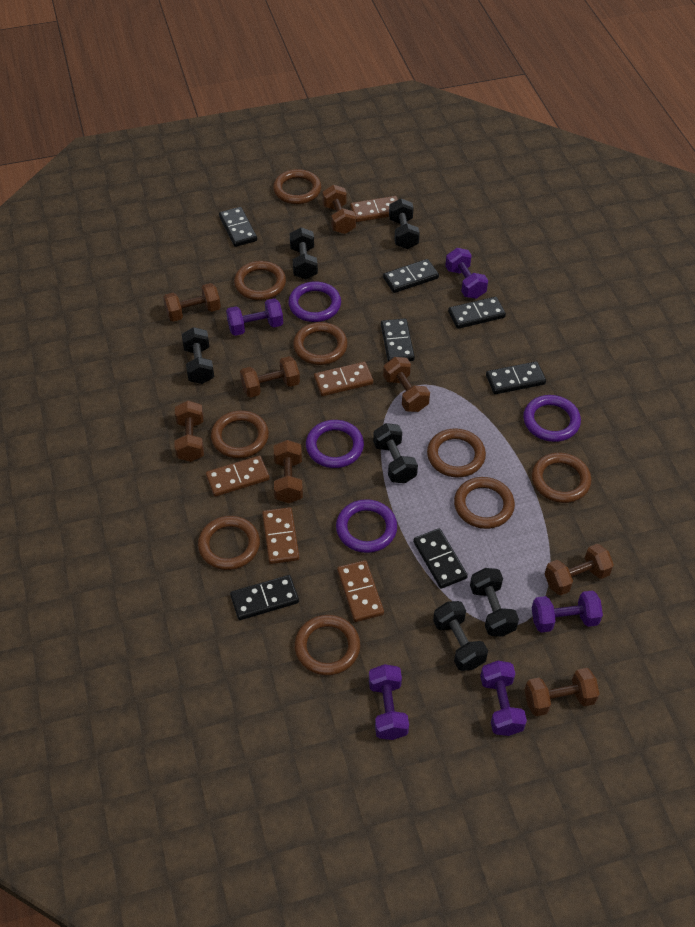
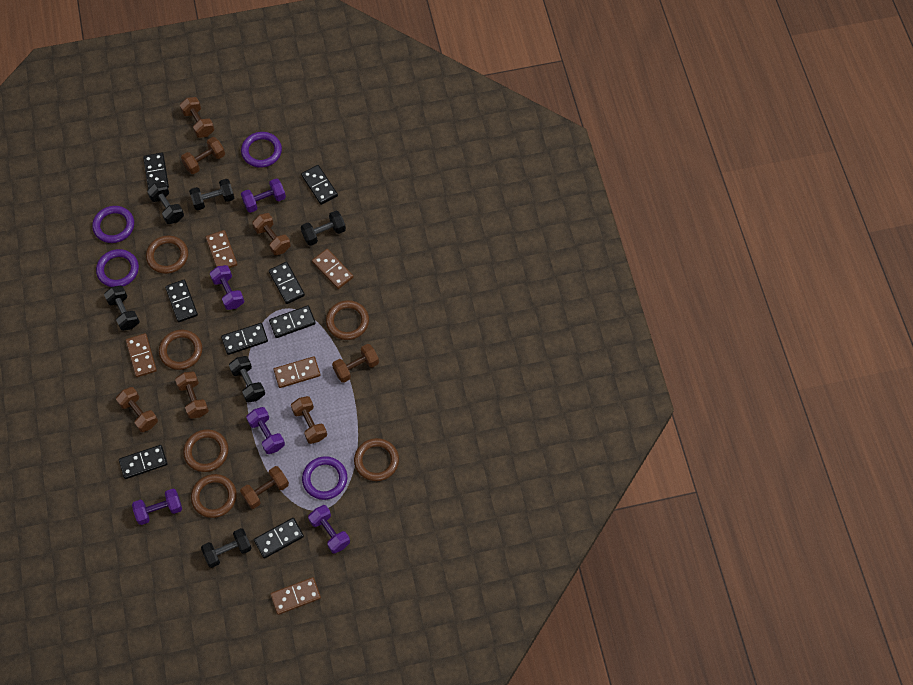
black domino: 7 -> 8
brown ring: 9 -> 6

